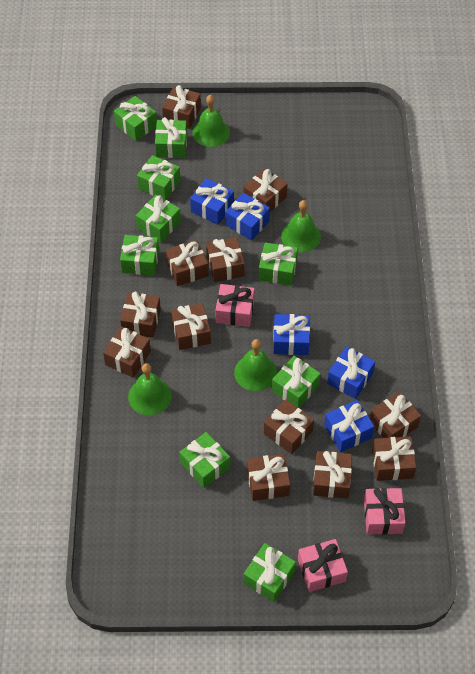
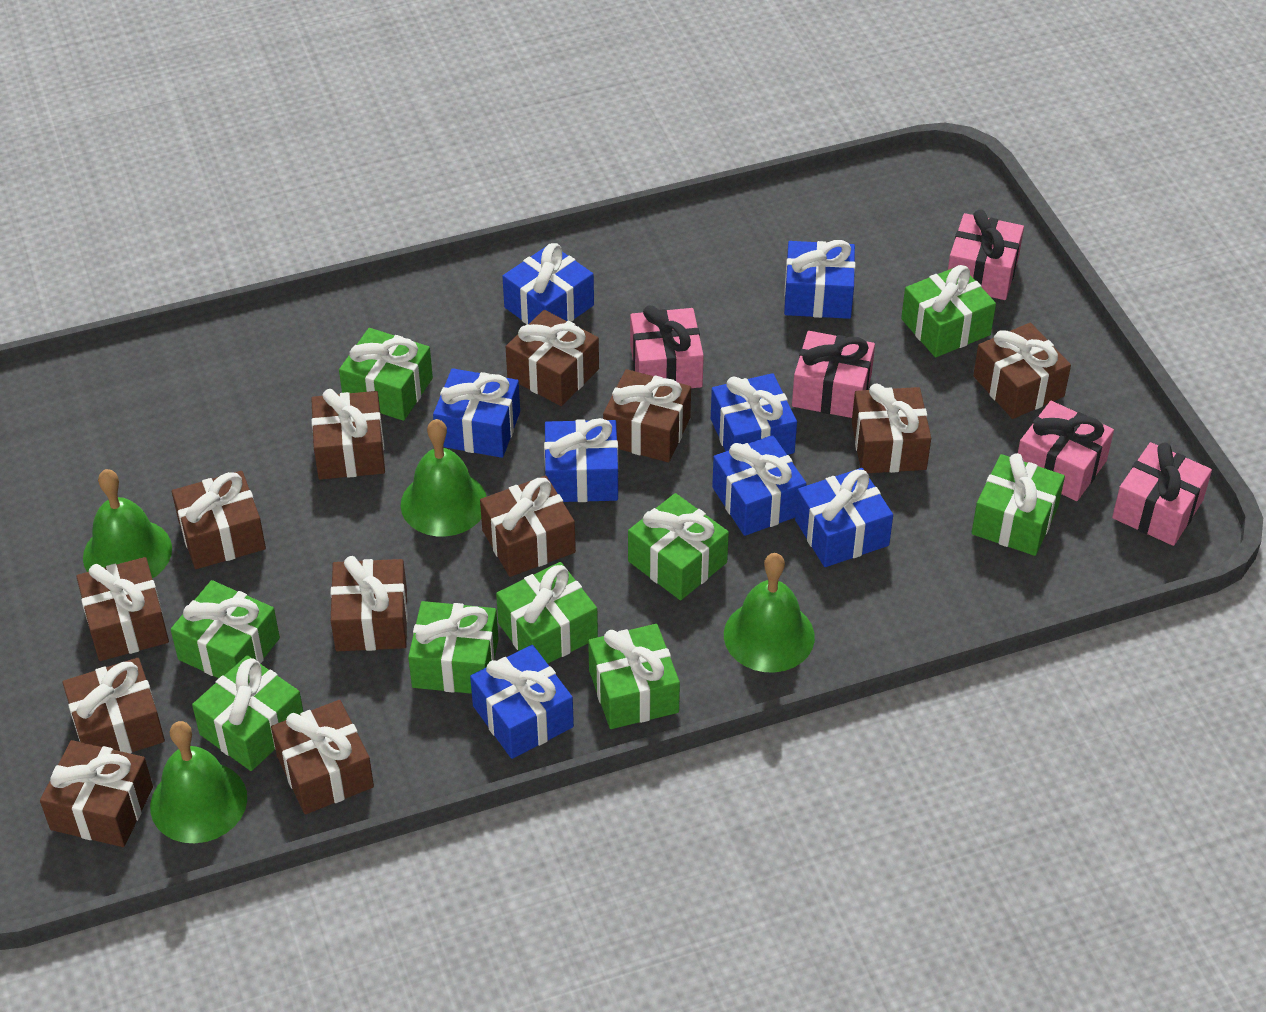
blue gift: 5 -> 8
pink gift: 3 -> 5

